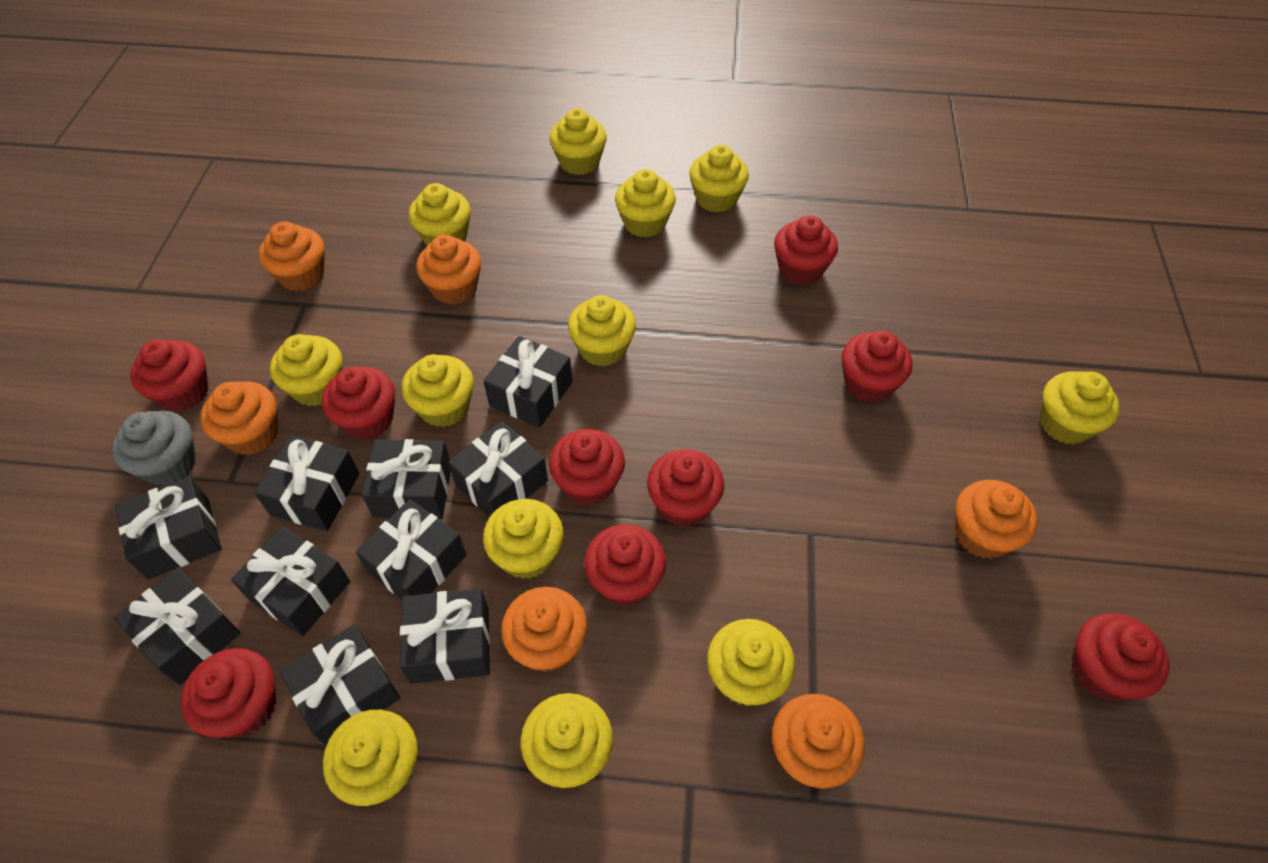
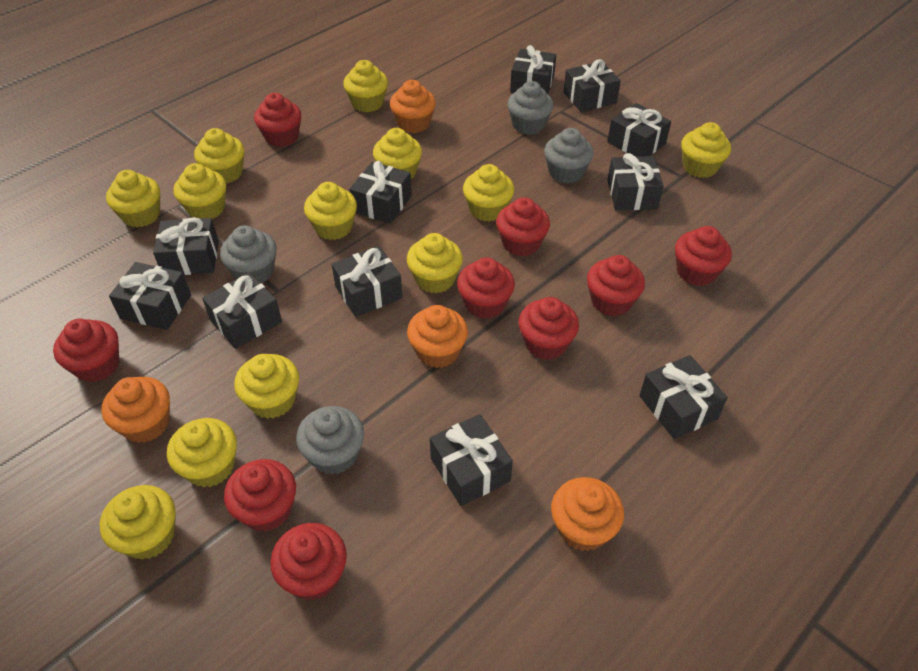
black gift: 10 -> 11
grey cupcake: 1 -> 4
orange cupcake: 6 -> 4

